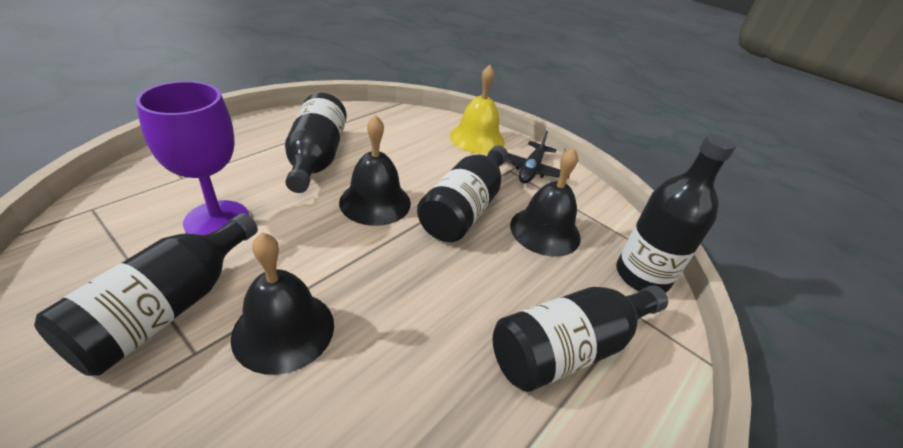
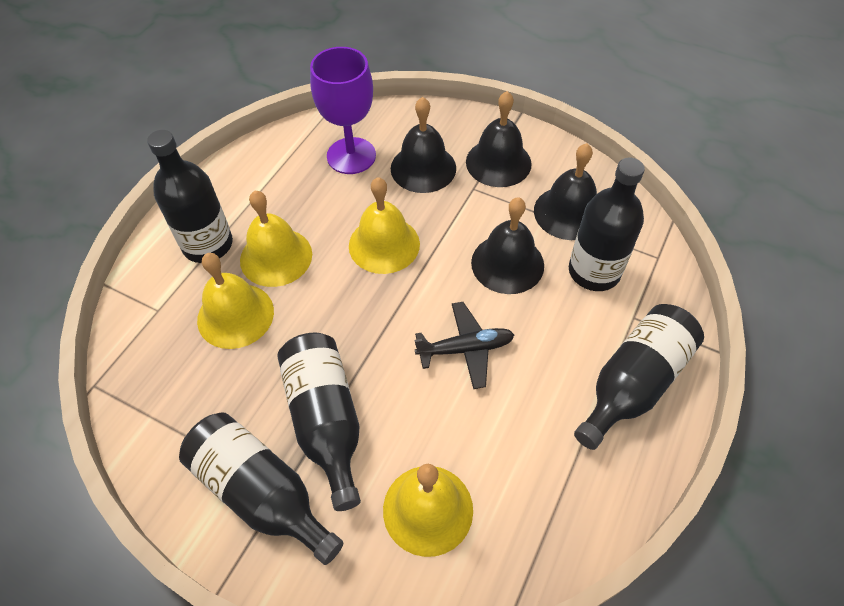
black bell: 3 -> 4
yellow bell: 1 -> 4

